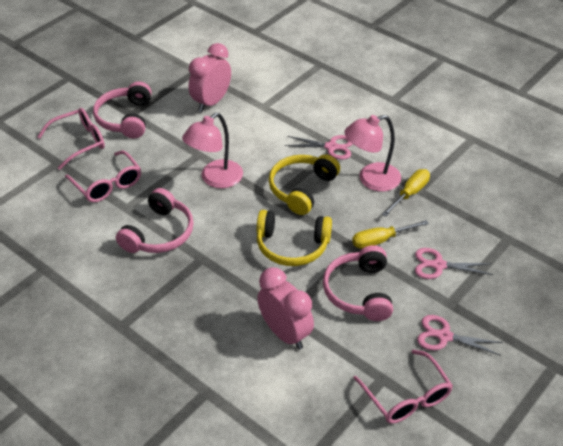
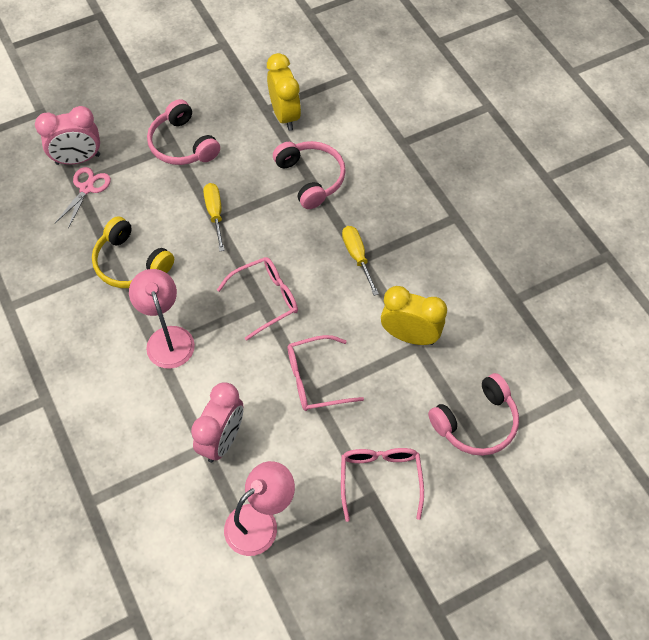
pink scissors: 3 -> 1
yellow clock: 0 -> 2
yellow headphones: 2 -> 1

